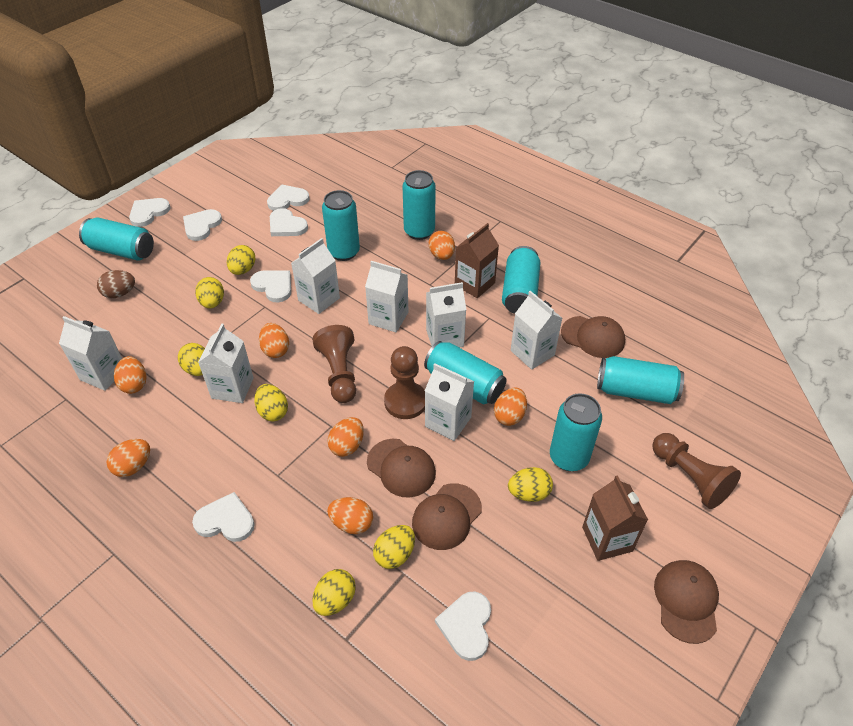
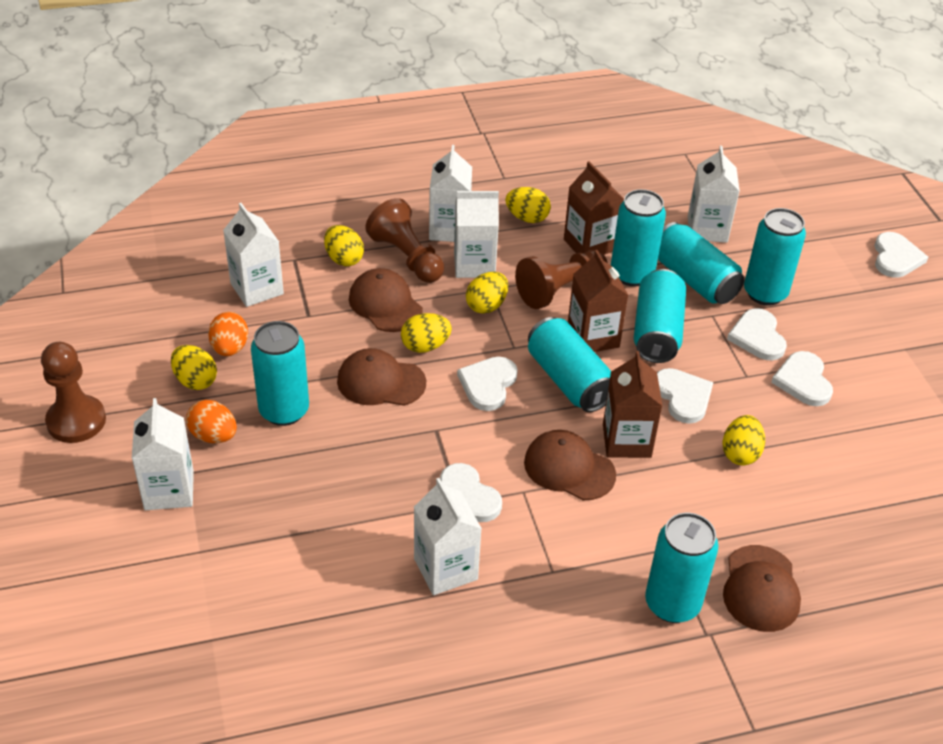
brown carton: 2 -> 3
brown egg: 1 -> 0
orange egg: 7 -> 2
white carton: 7 -> 6
white heart: 7 -> 6
yellow egg: 7 -> 6

